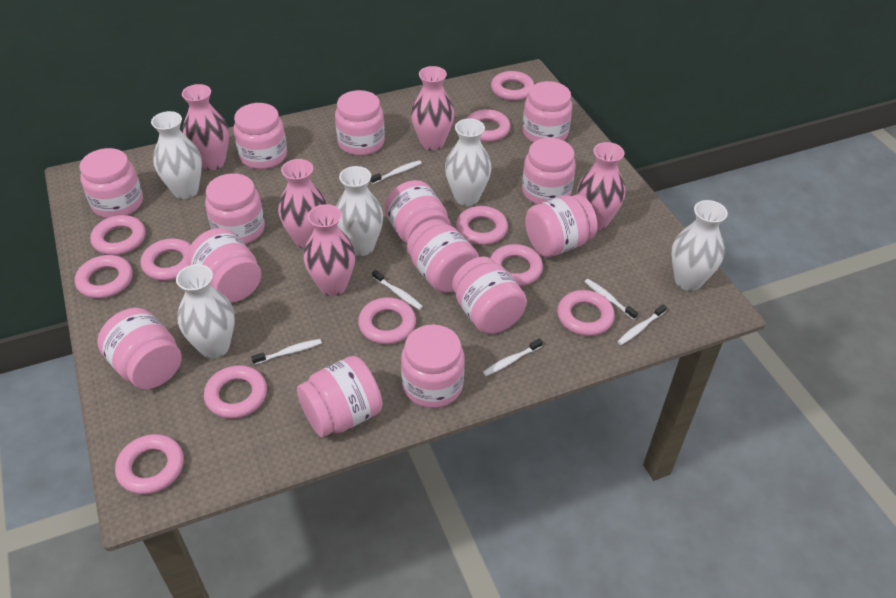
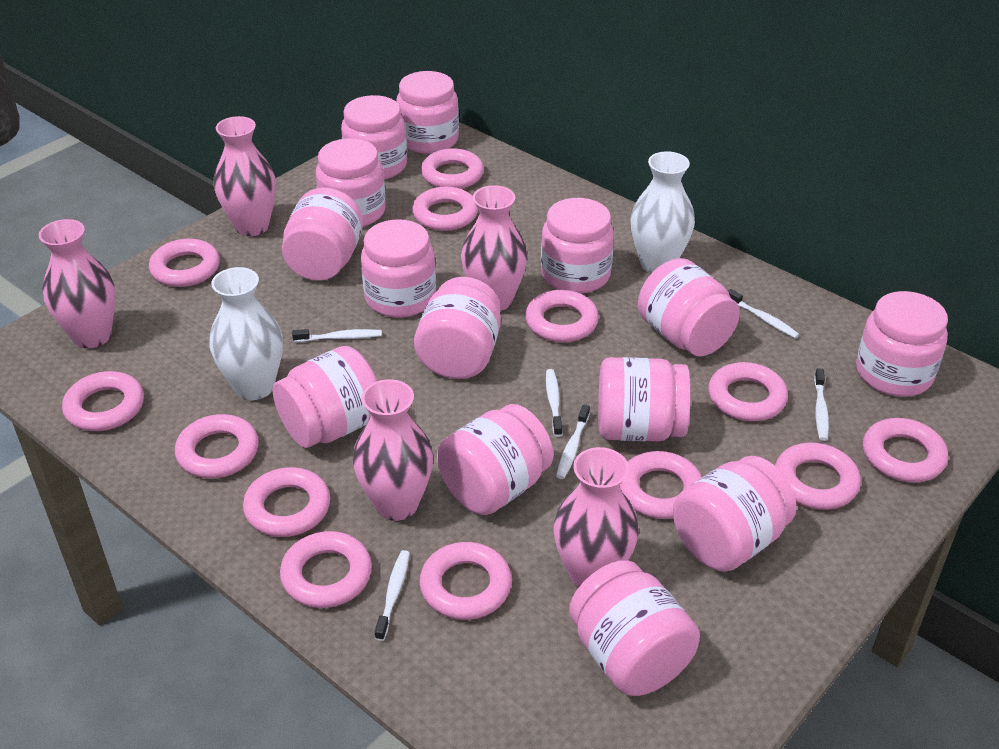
pink ring: 11 -> 13
white vase: 5 -> 2

